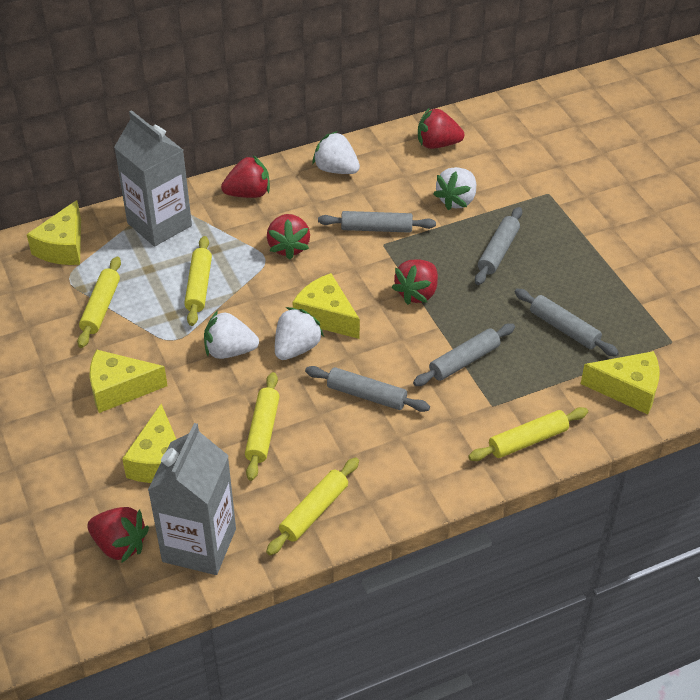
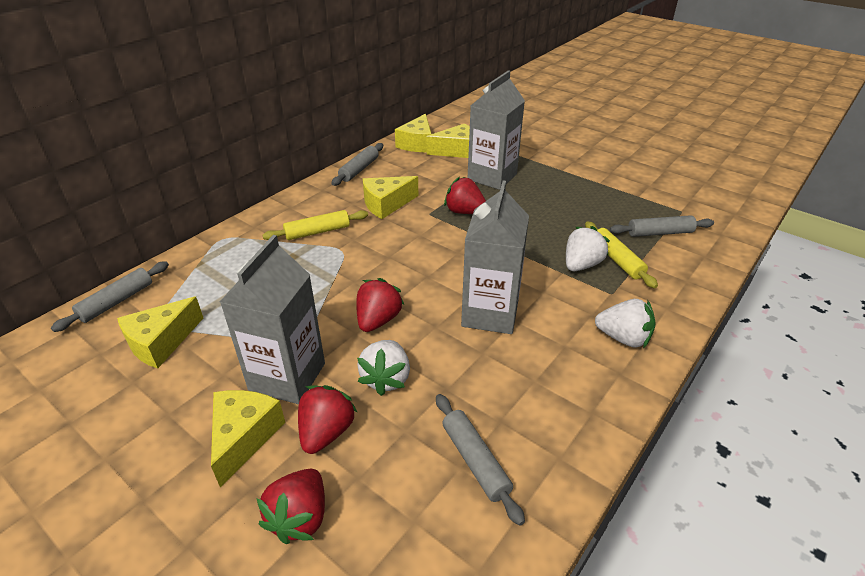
grey carton: 2 -> 3
grey rolling pin: 5 -> 4
red strawberry: 5 -> 4
white strawberry: 4 -> 3
yellow rolling pin: 5 -> 2

